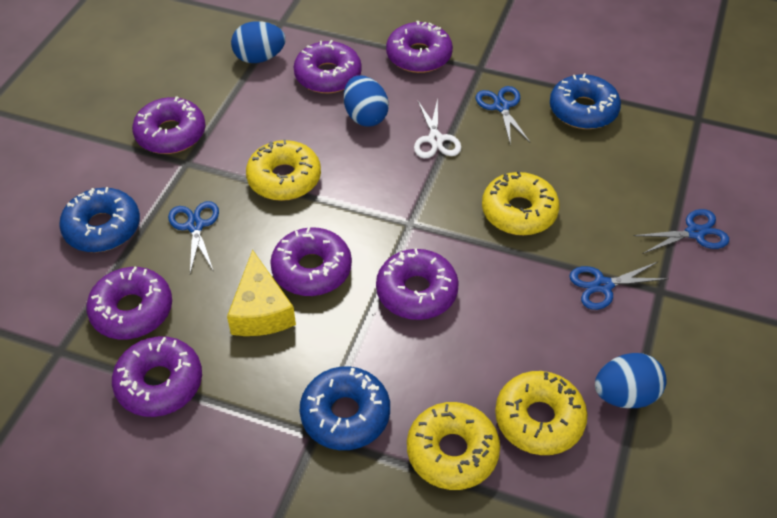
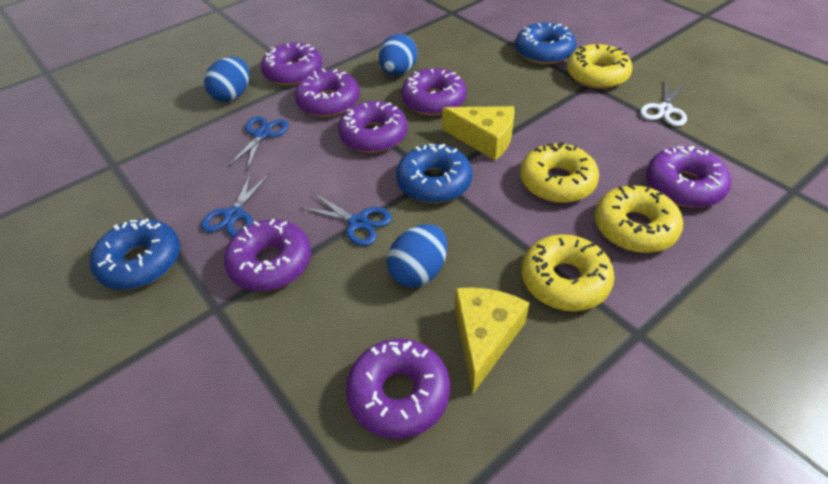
blue scissors: 4 -> 3
yellow cheese: 1 -> 2

